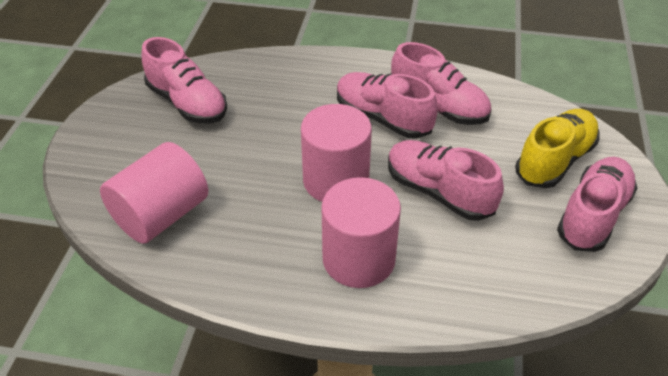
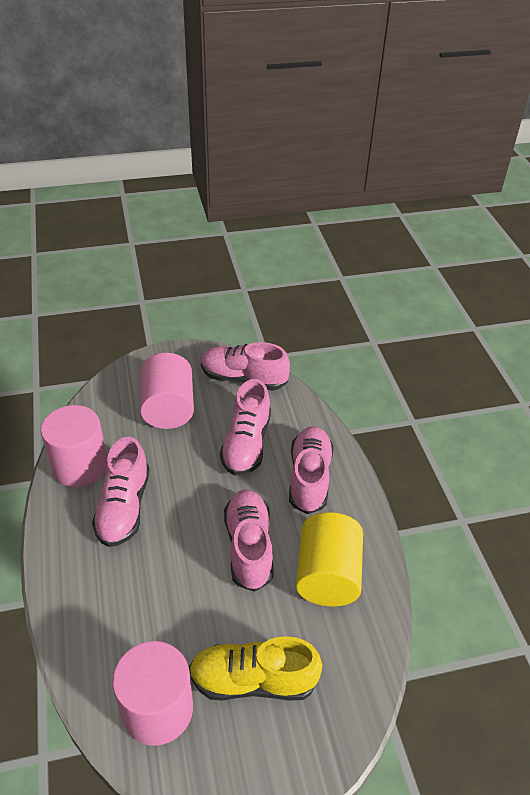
yellow cylinder: 0 -> 1

